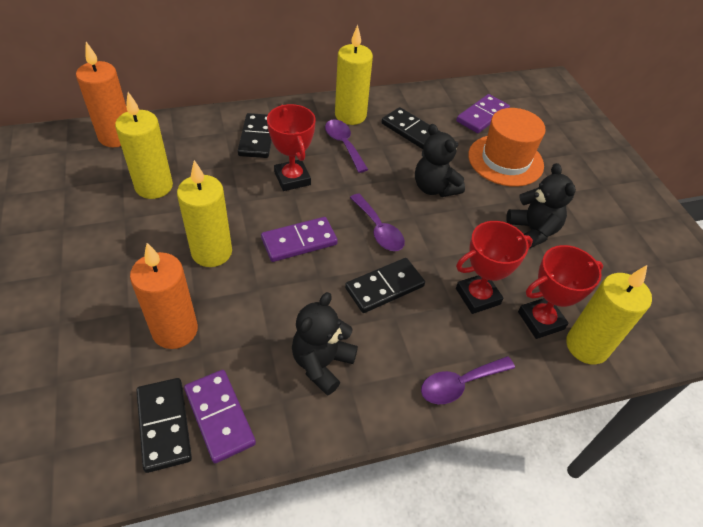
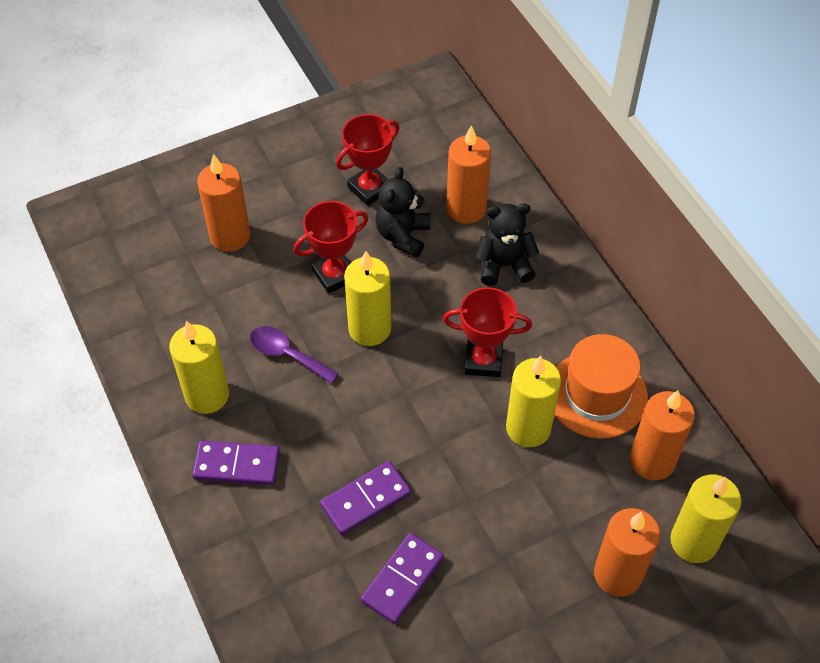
black domino: 4 -> 0
black teddy bear: 3 -> 2
orange candle: 2 -> 4
purple spoon: 3 -> 1

